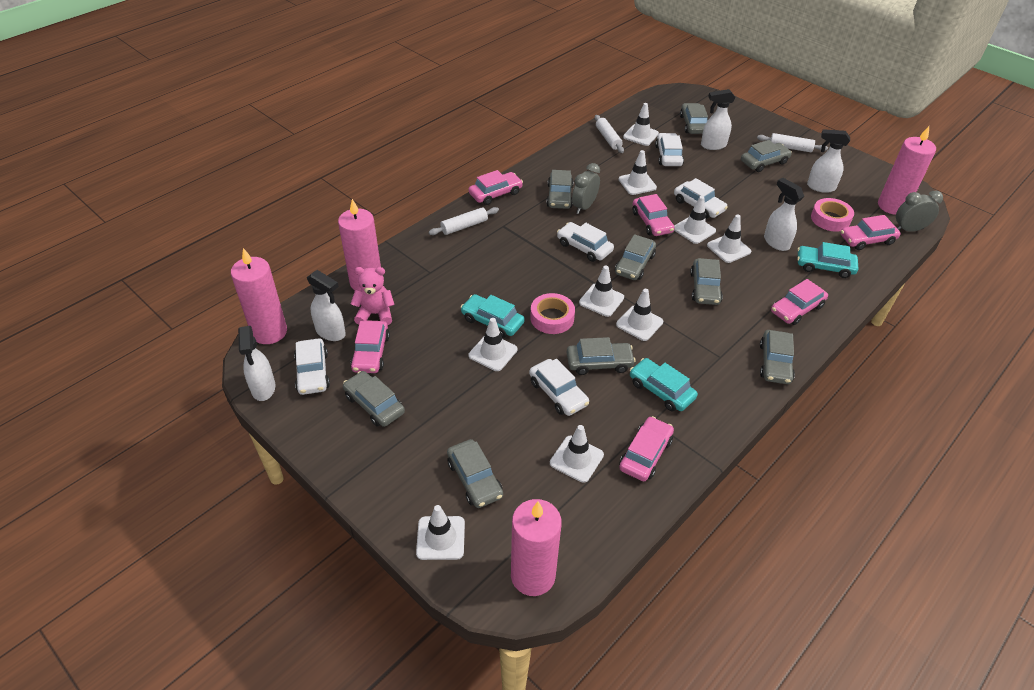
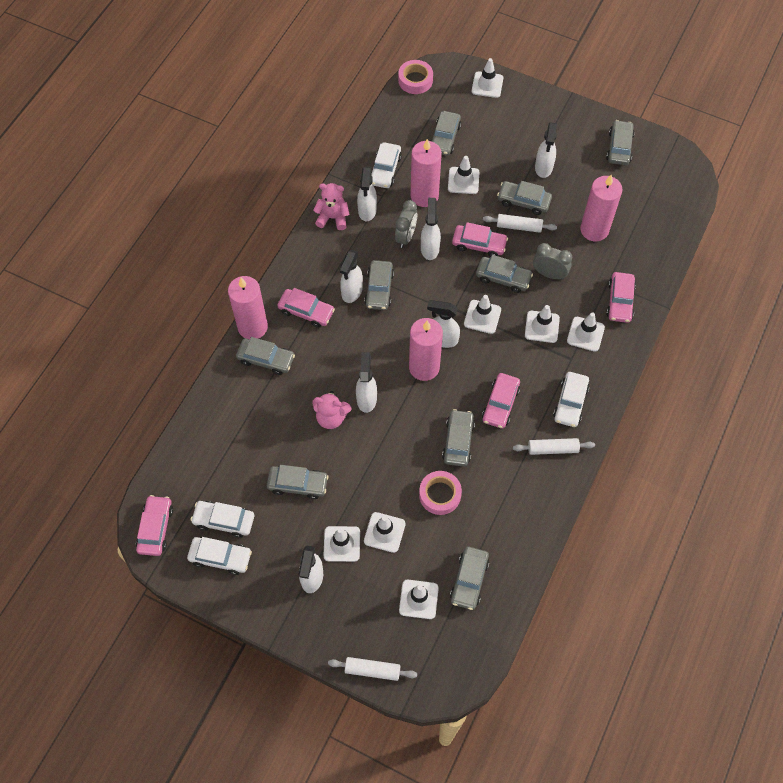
pink car: 6 -> 5
pink teddy bear: 1 -> 2
turquoise car: 3 -> 0
white car: 5 -> 4
white spray bottle: 5 -> 7
white traffic cone: 9 -> 8

